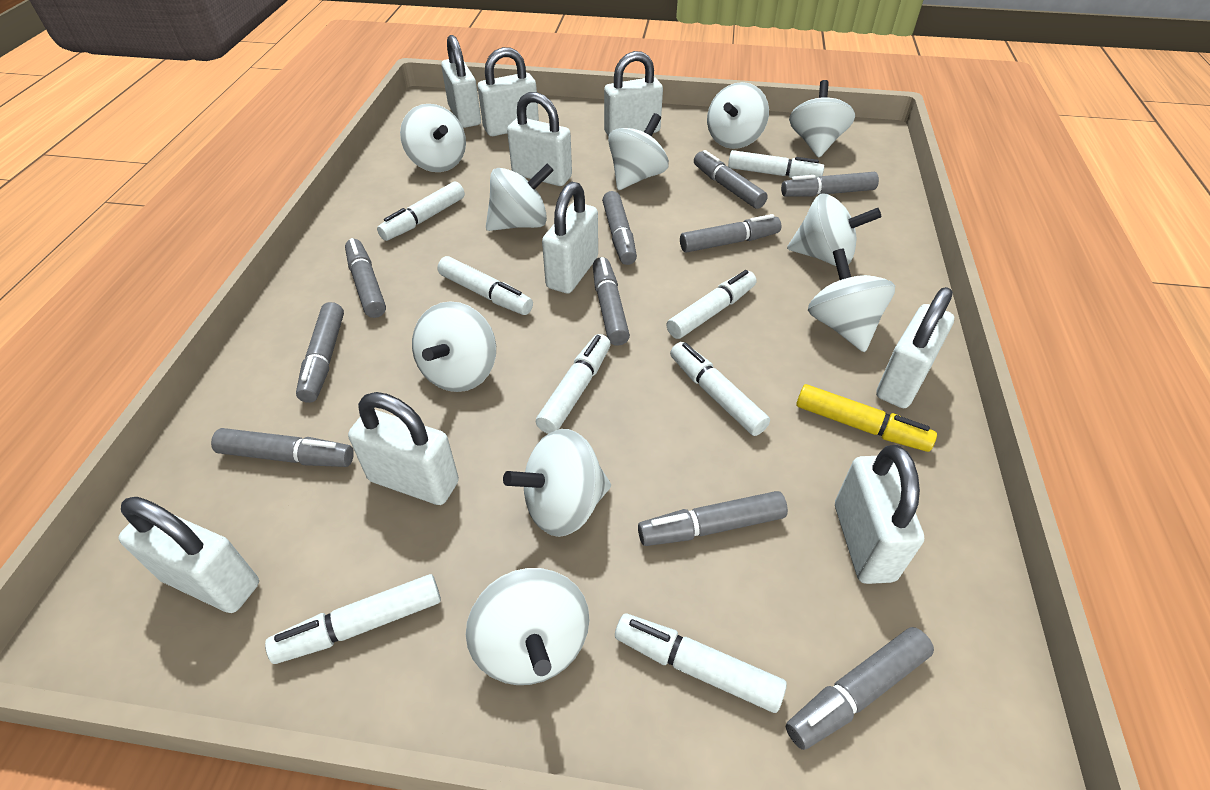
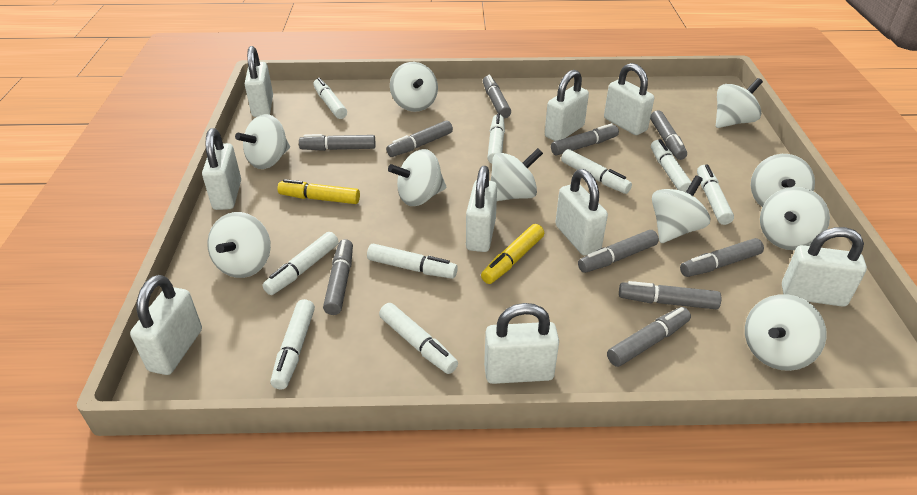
white marker: 8 -> 9
yellow marker: 1 -> 2

